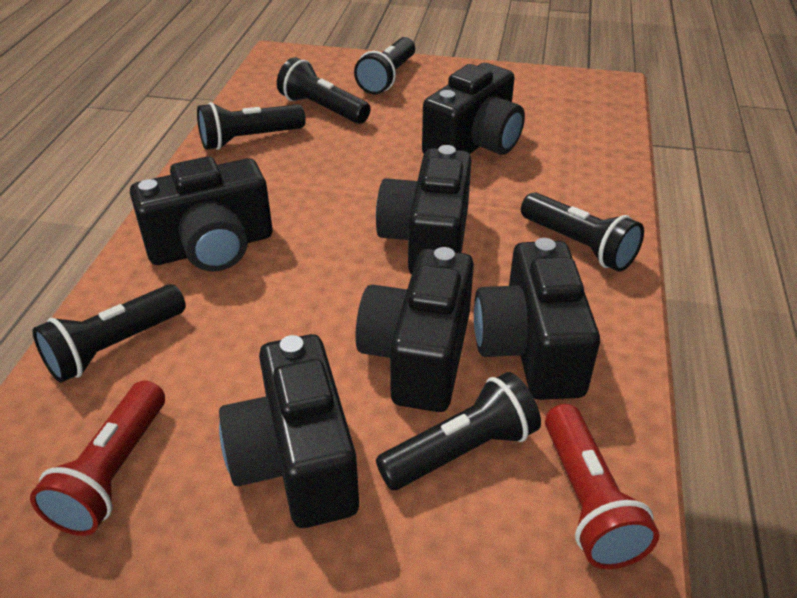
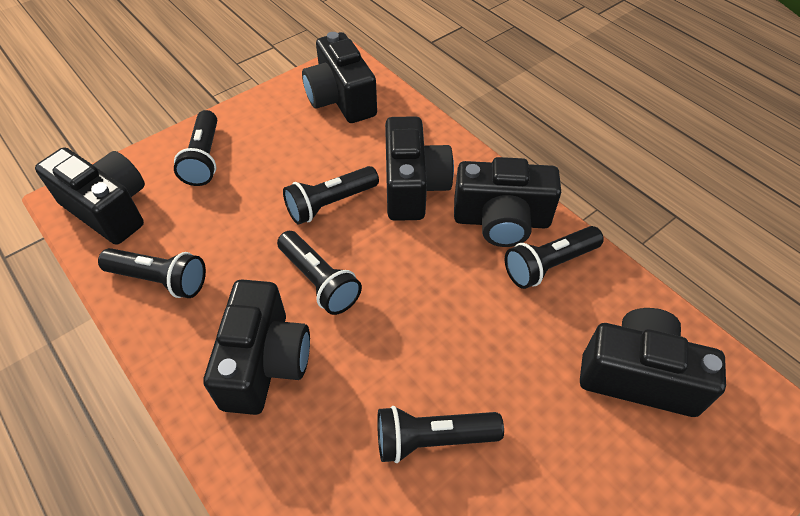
red flashlight: 2 -> 0

